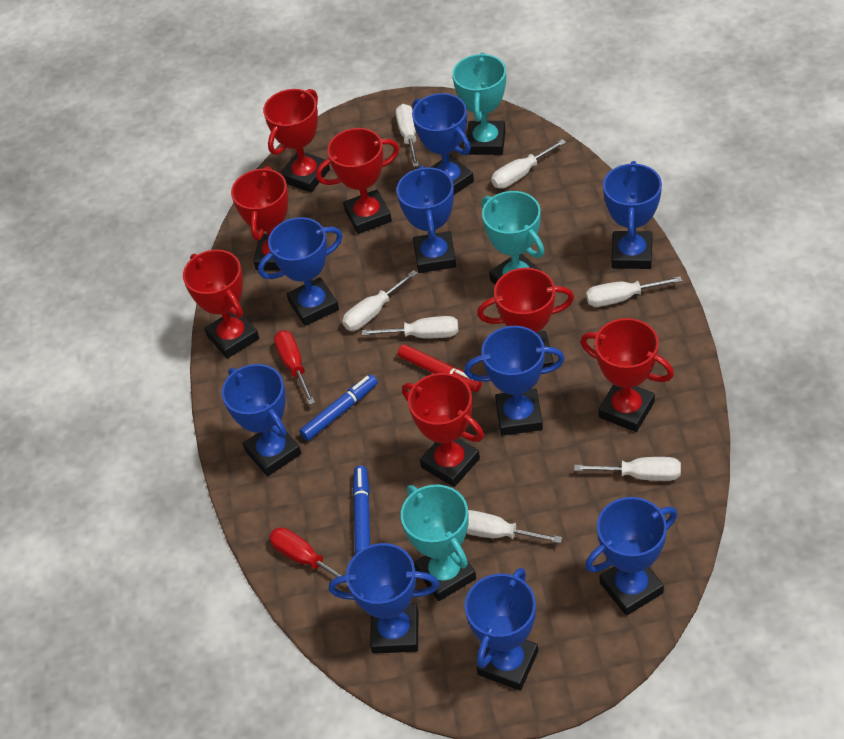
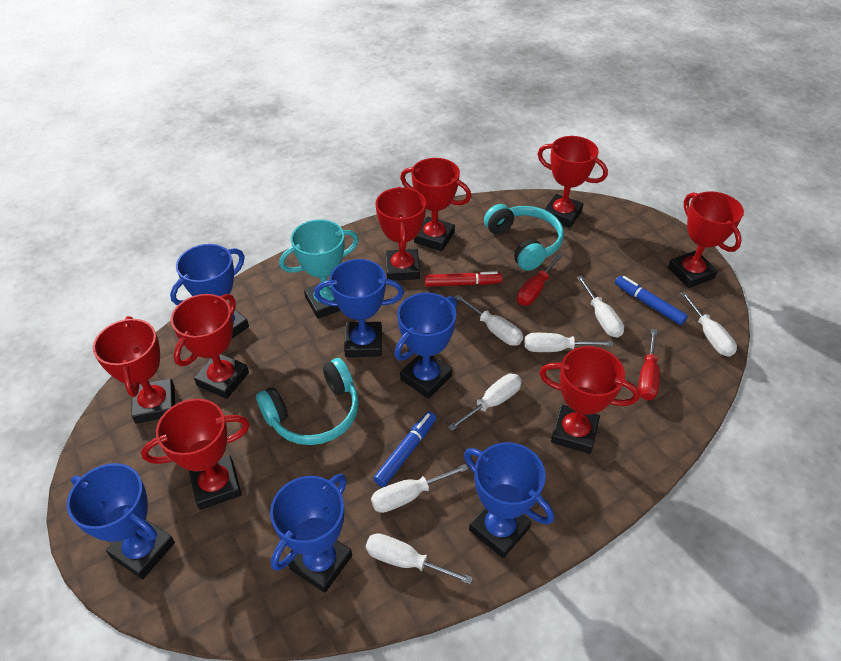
blue trophy: 9 -> 6
red trophy: 7 -> 8
turquoise headphones: 0 -> 2
turquoise trophy: 3 -> 1

